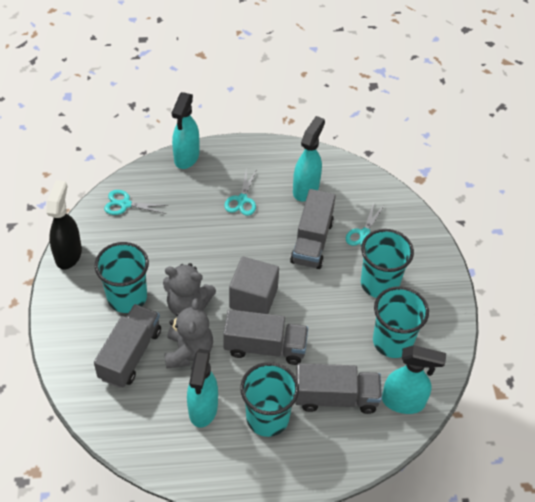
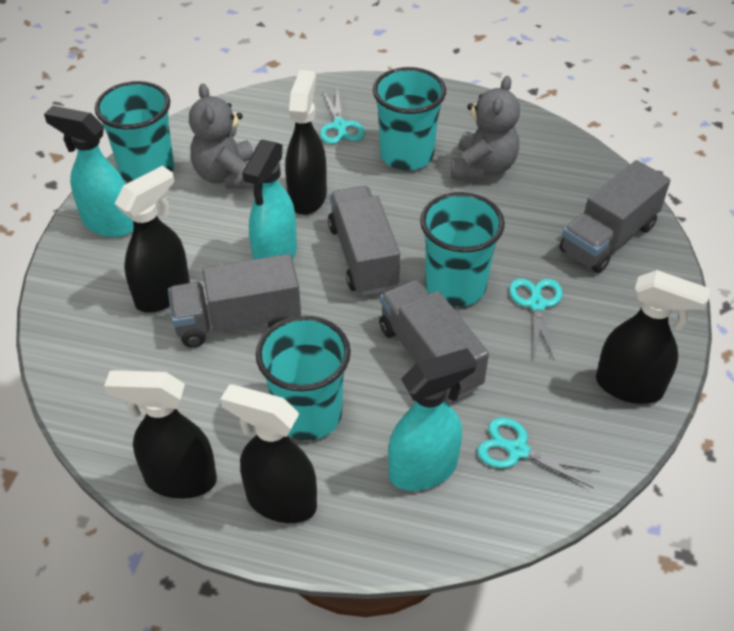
black spray bottle: 1 -> 5
grey cube: 1 -> 0
turquoise spray bottle: 4 -> 3

